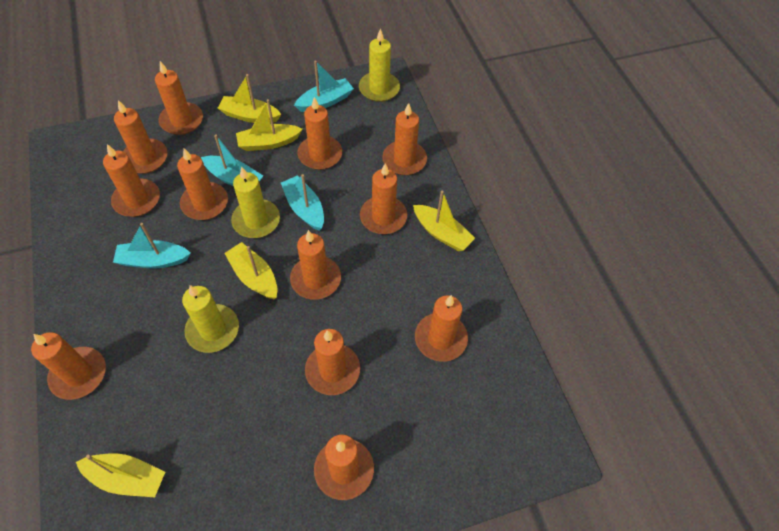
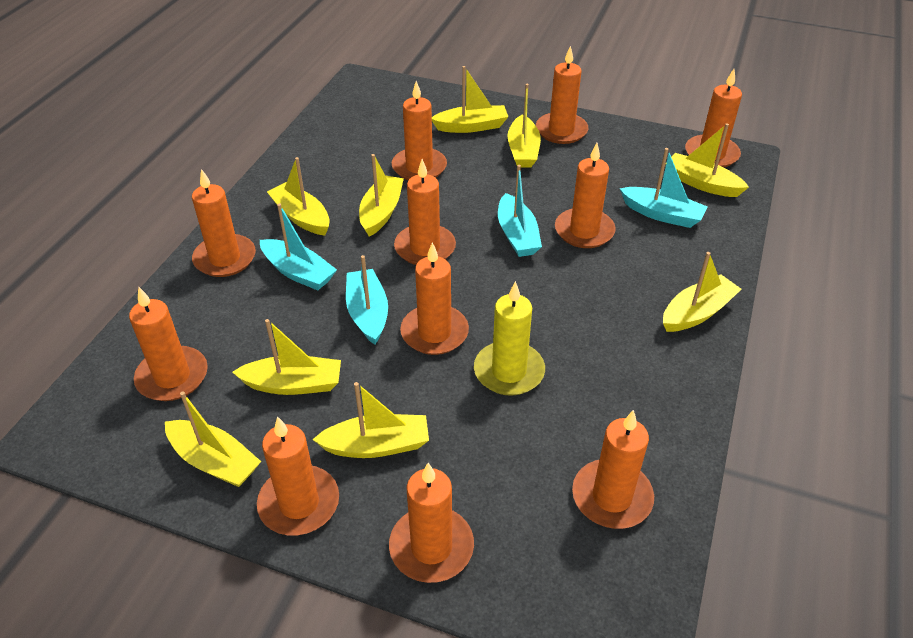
orange candle: 12 -> 11
yellow boat: 5 -> 9
yellow candle: 3 -> 1

